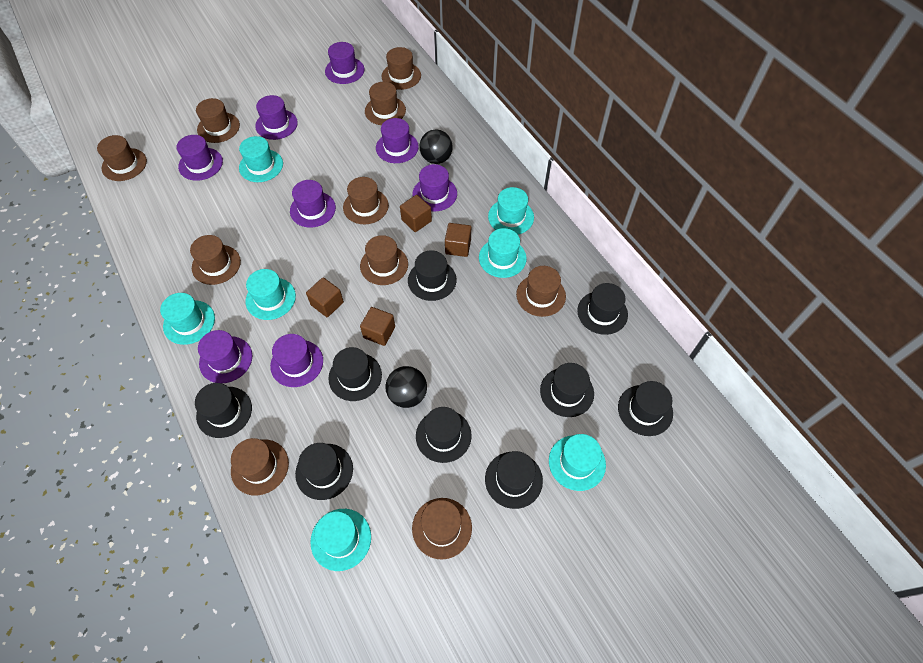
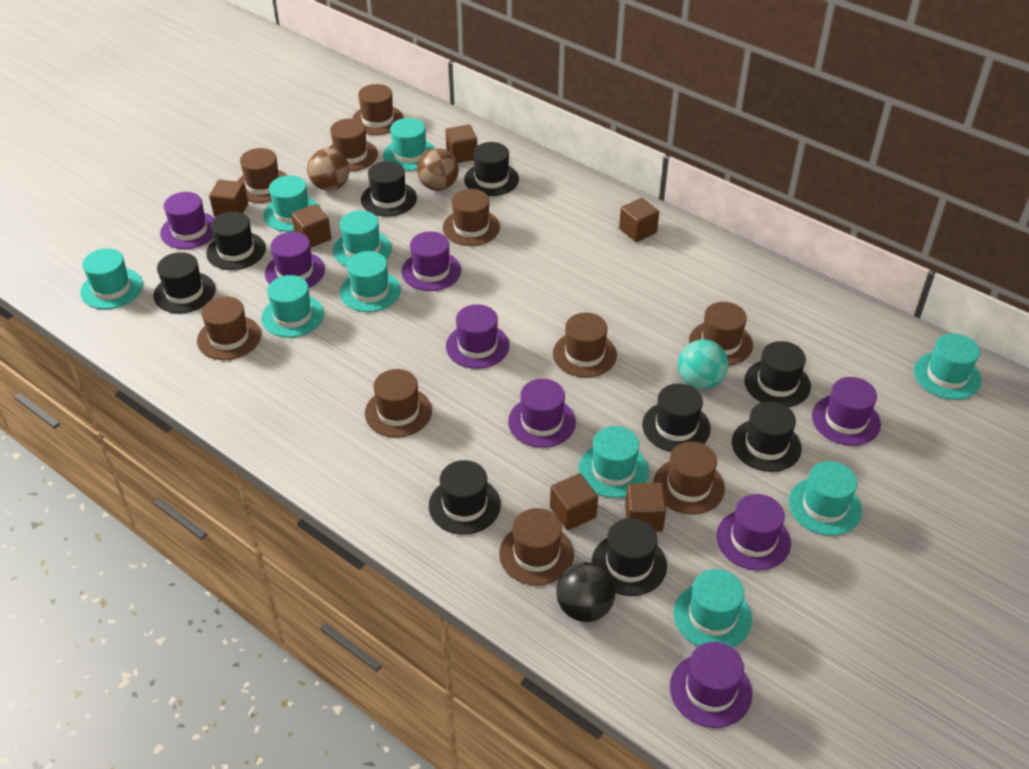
black ball: 2 -> 1
brown ball: 0 -> 2
brown cube: 4 -> 6
turquoise ball: 0 -> 1
turquoise hat: 7 -> 10

